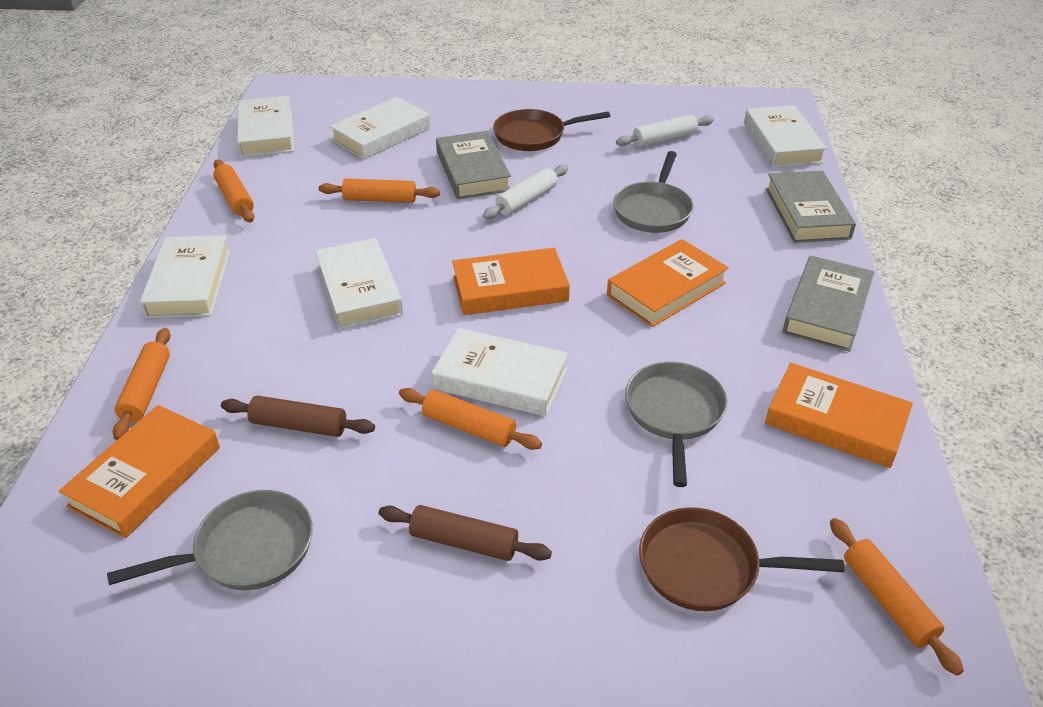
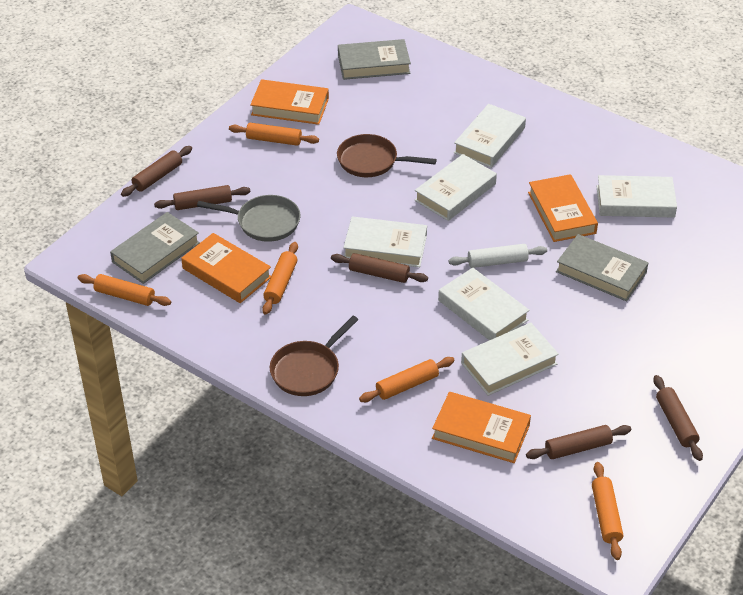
brown rolling pin: 2 -> 5
grey pan: 3 -> 1
white rolling pin: 2 -> 1

